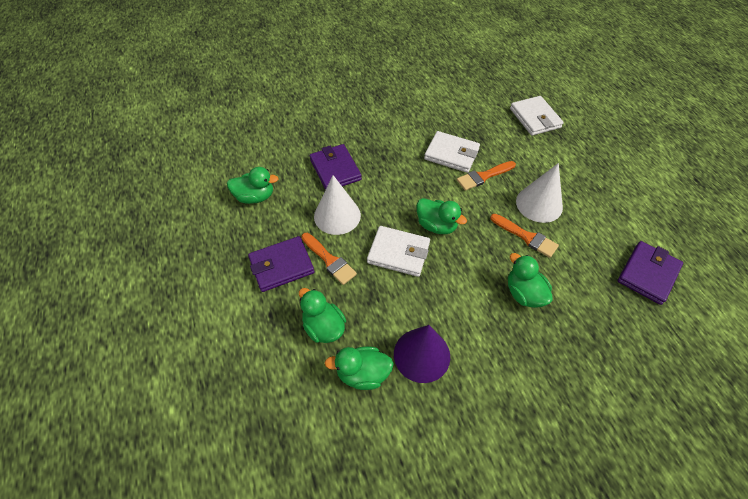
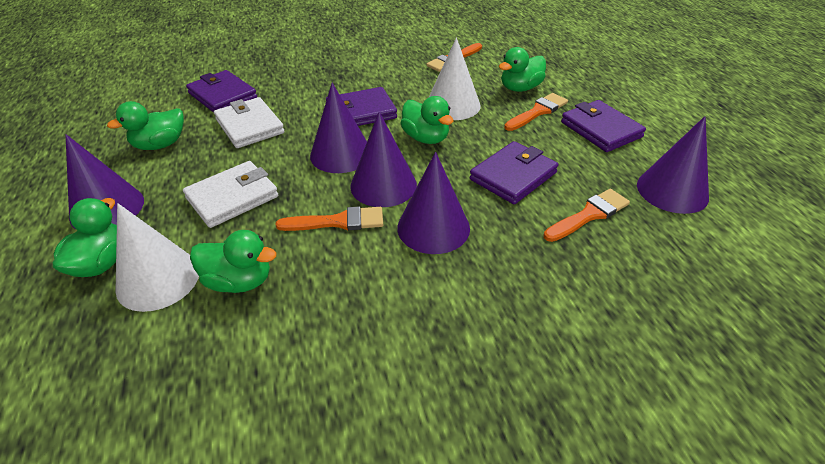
orange brush: 3 -> 4
purple cone: 1 -> 5
purple wallet: 3 -> 4
white wallet: 3 -> 2

